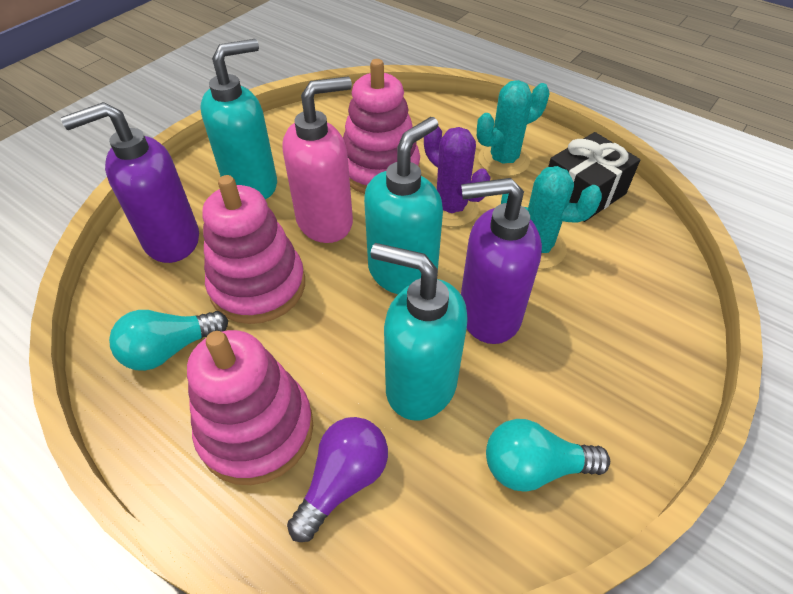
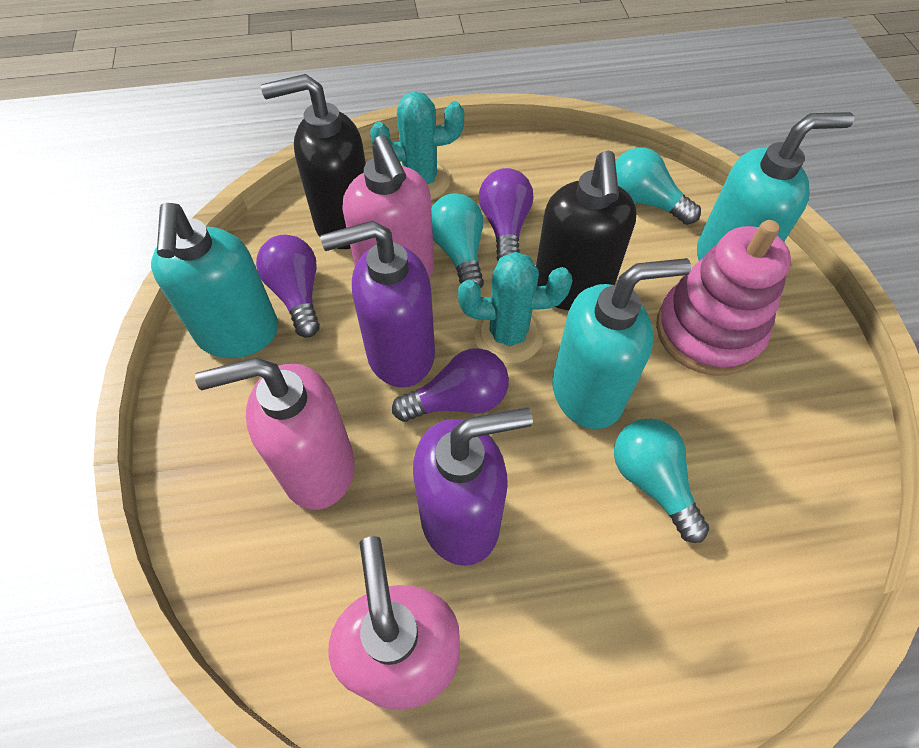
black gift: 1 -> 0
black soap dispenser: 0 -> 2
pink soap dispenser: 1 -> 3
pink stacking toy: 3 -> 1
purple cactus: 1 -> 0
purple light bulb: 1 -> 3
turquoise light bulb: 2 -> 3

